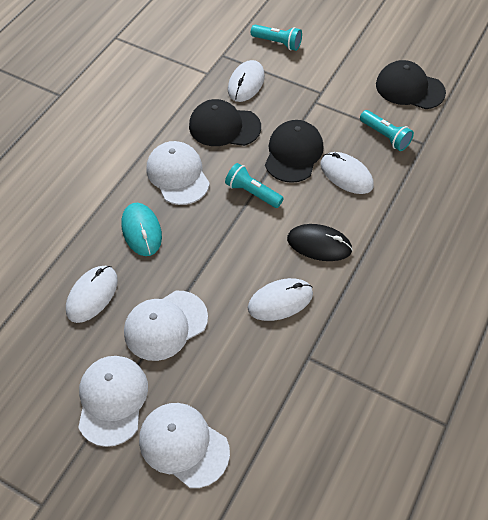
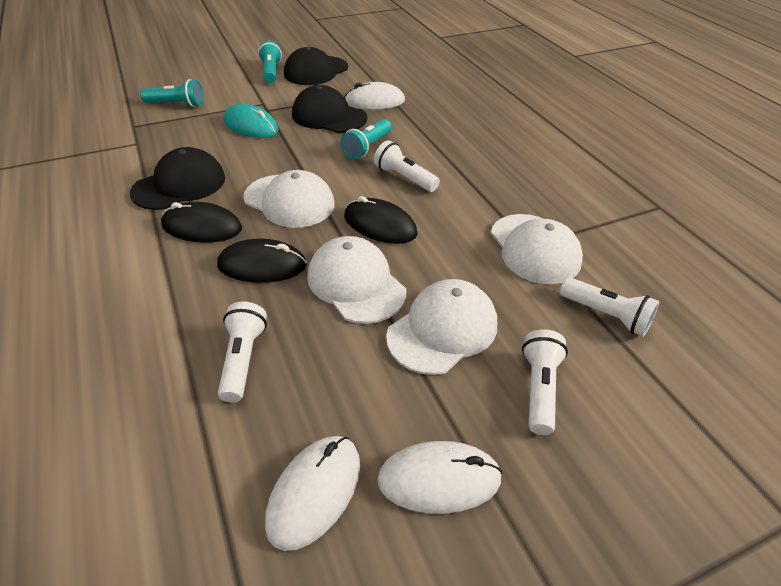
black mouse: 1 -> 3
white flashlight: 0 -> 4
white mouse: 4 -> 3

